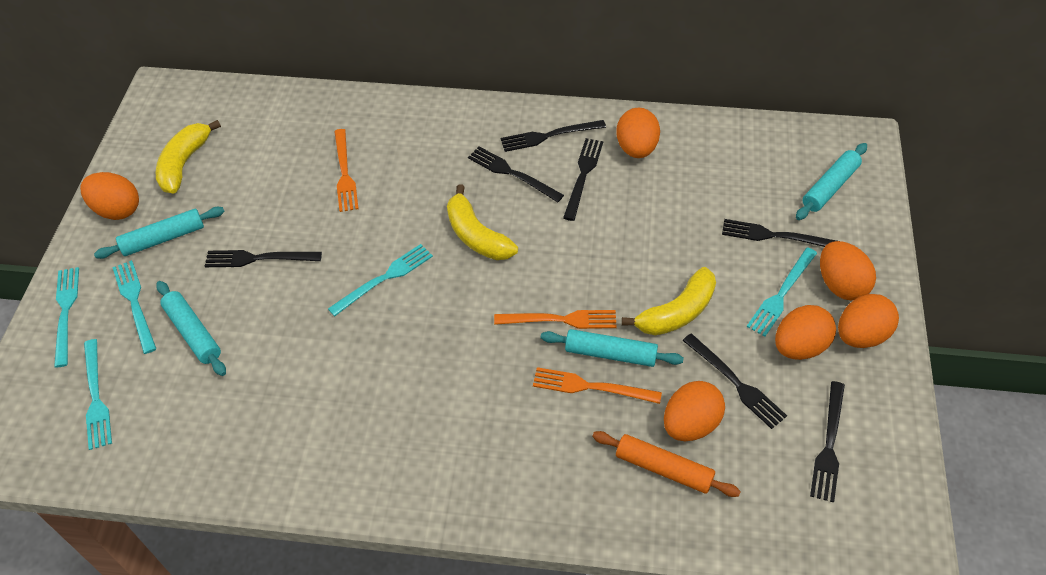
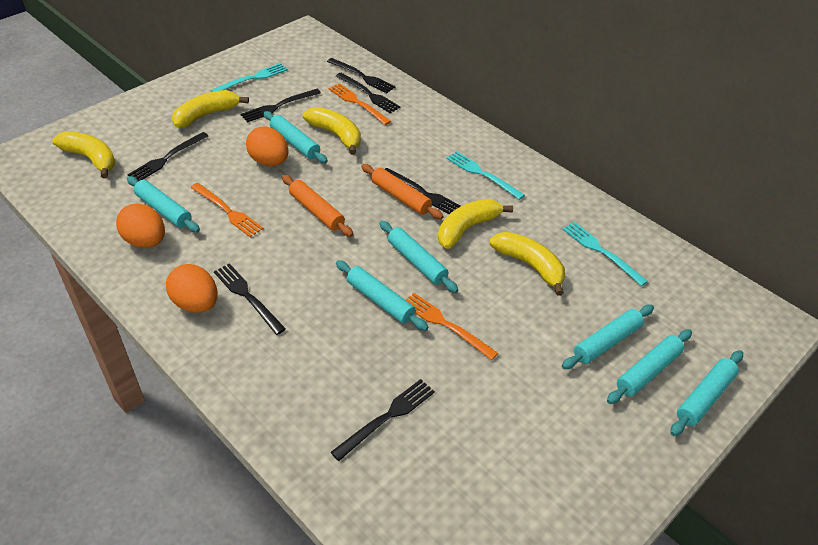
orange egg: 6 -> 3
orange rolling pin: 1 -> 2
turquoise fork: 5 -> 3
turquoise rolling pin: 4 -> 7
yellow banana: 3 -> 5

